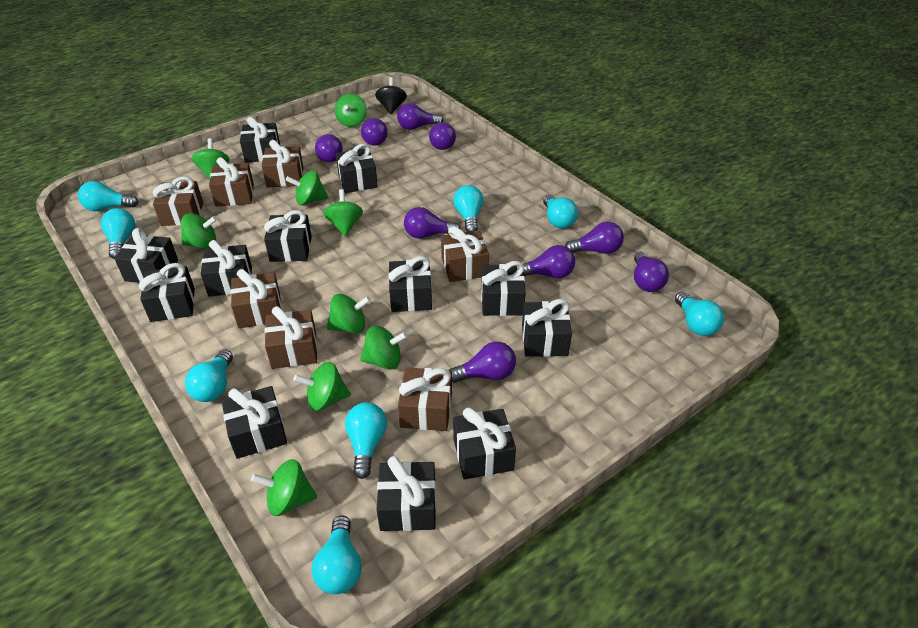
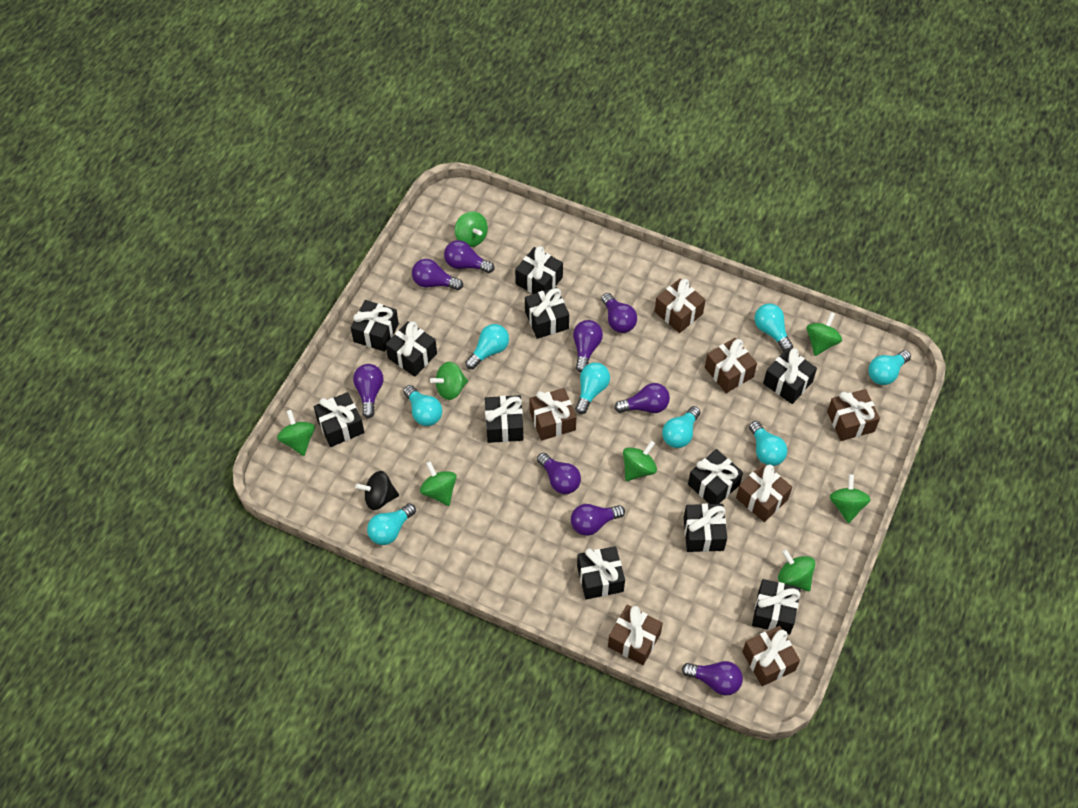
black gift: 12 -> 11
green spinning top: 9 -> 8

